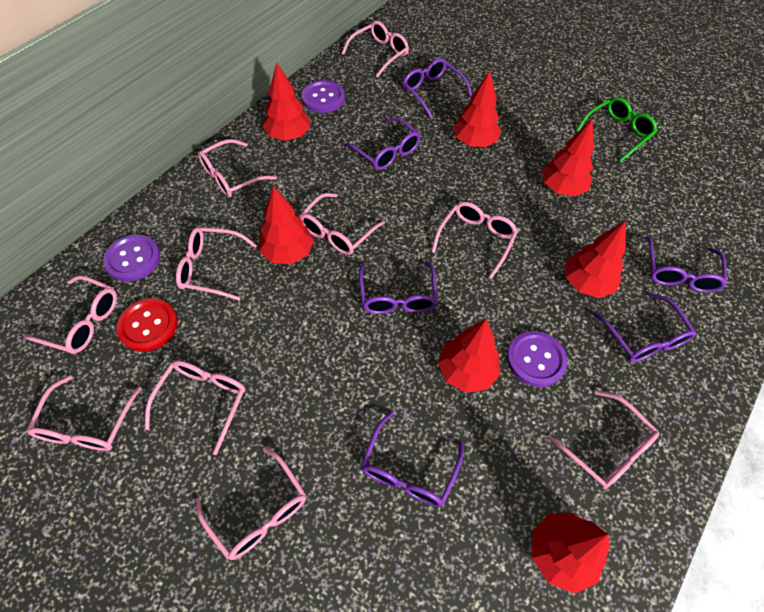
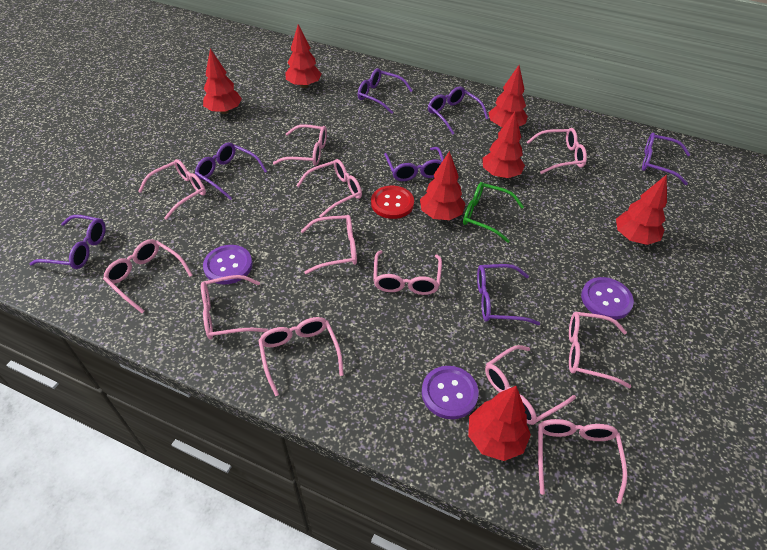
pink glasses: 10 -> 12
purple glasses: 6 -> 7

